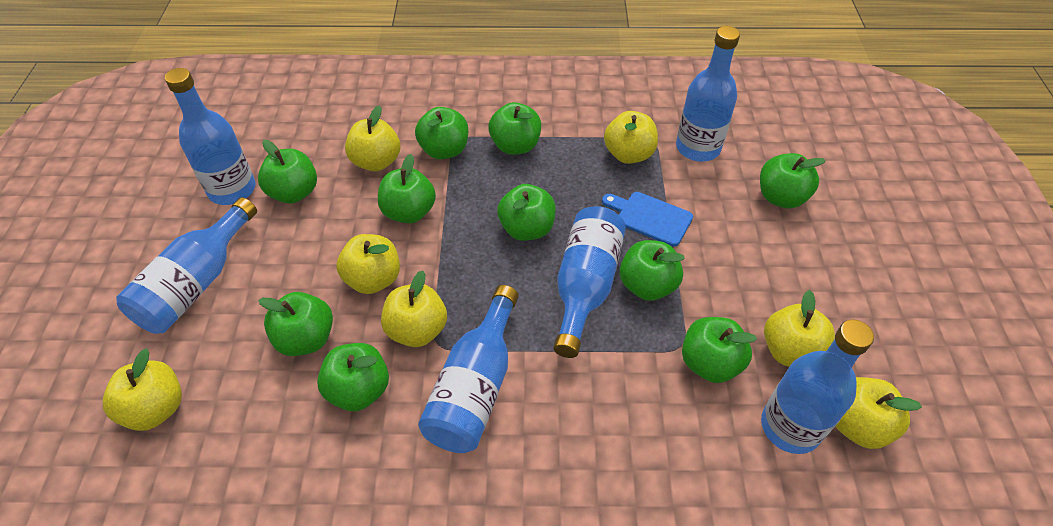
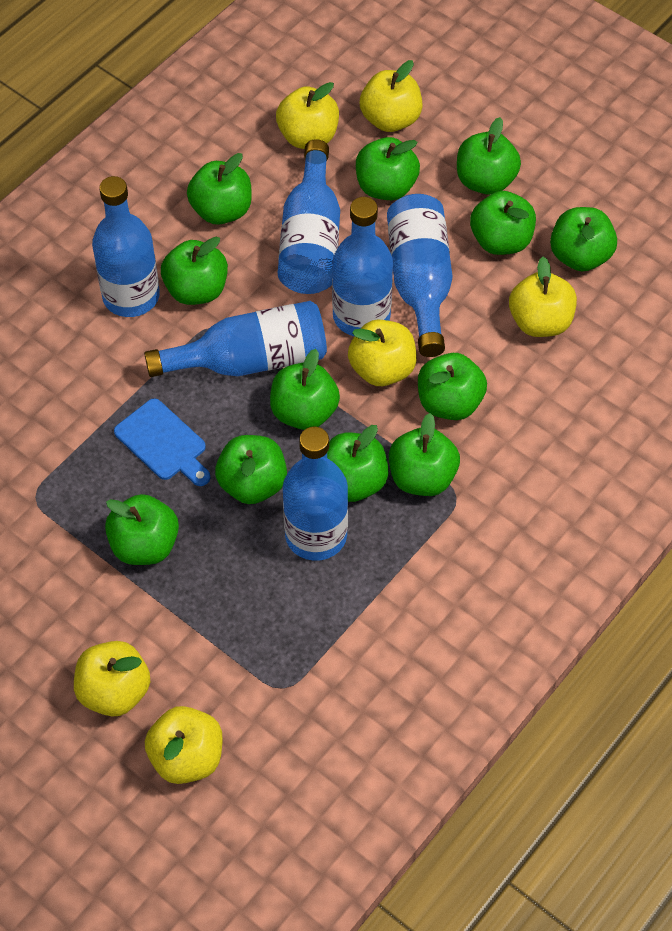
green apple: 10 -> 12
yellow apple: 7 -> 6

